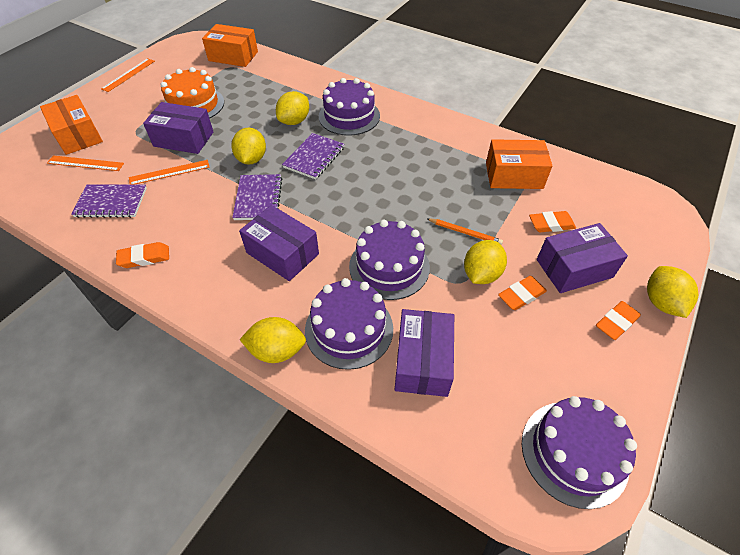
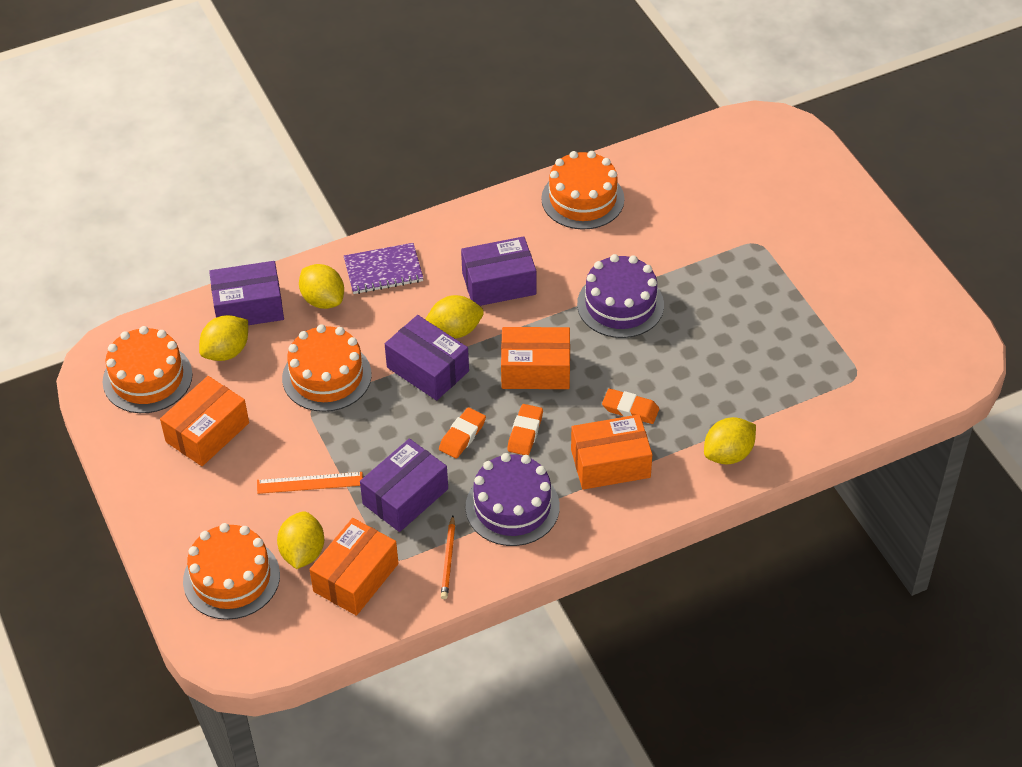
orange box: 3 -> 4
orange cake: 1 -> 4
orange eraser: 4 -> 3
orange ruler: 3 -> 1
purple cake: 4 -> 2
purple notebook: 3 -> 1

